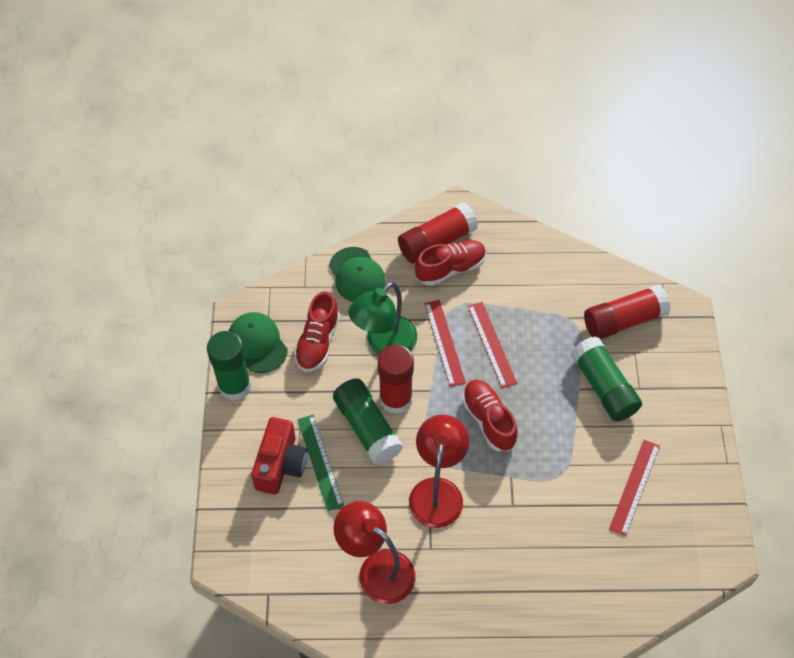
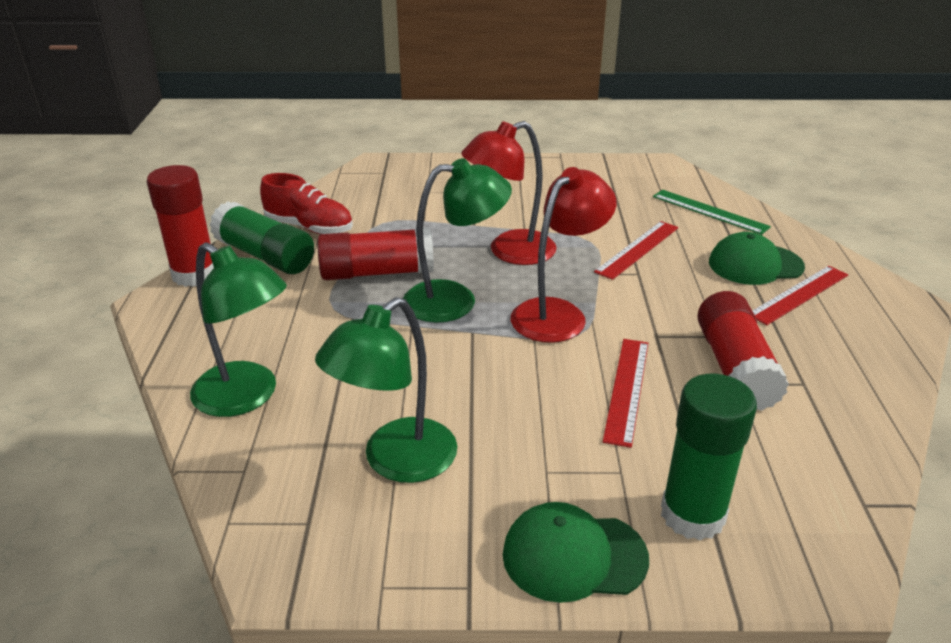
green glue stick: 3 -> 2
green lamp: 1 -> 3
red camera: 1 -> 0
red shoe: 3 -> 1

